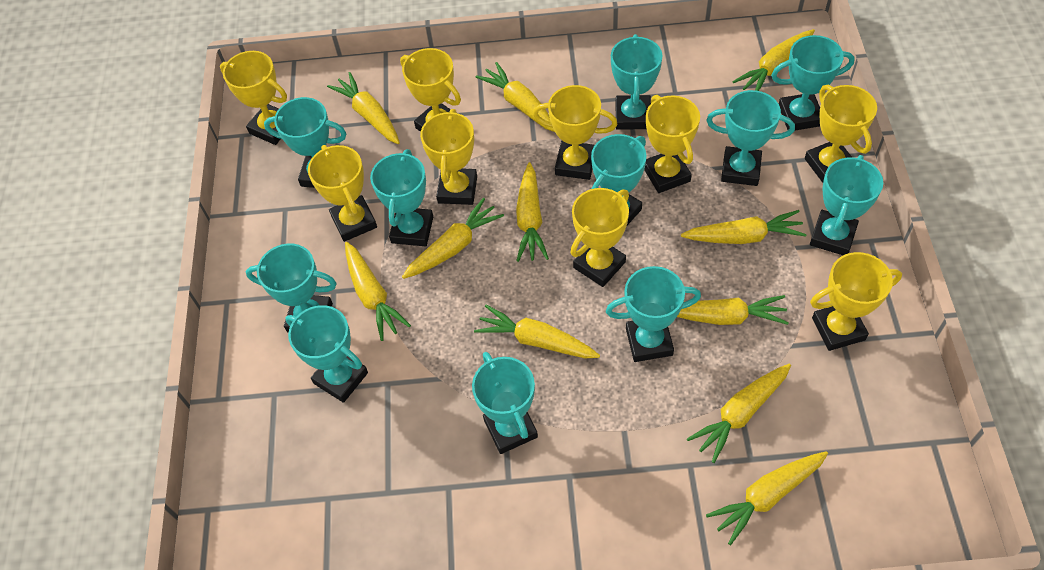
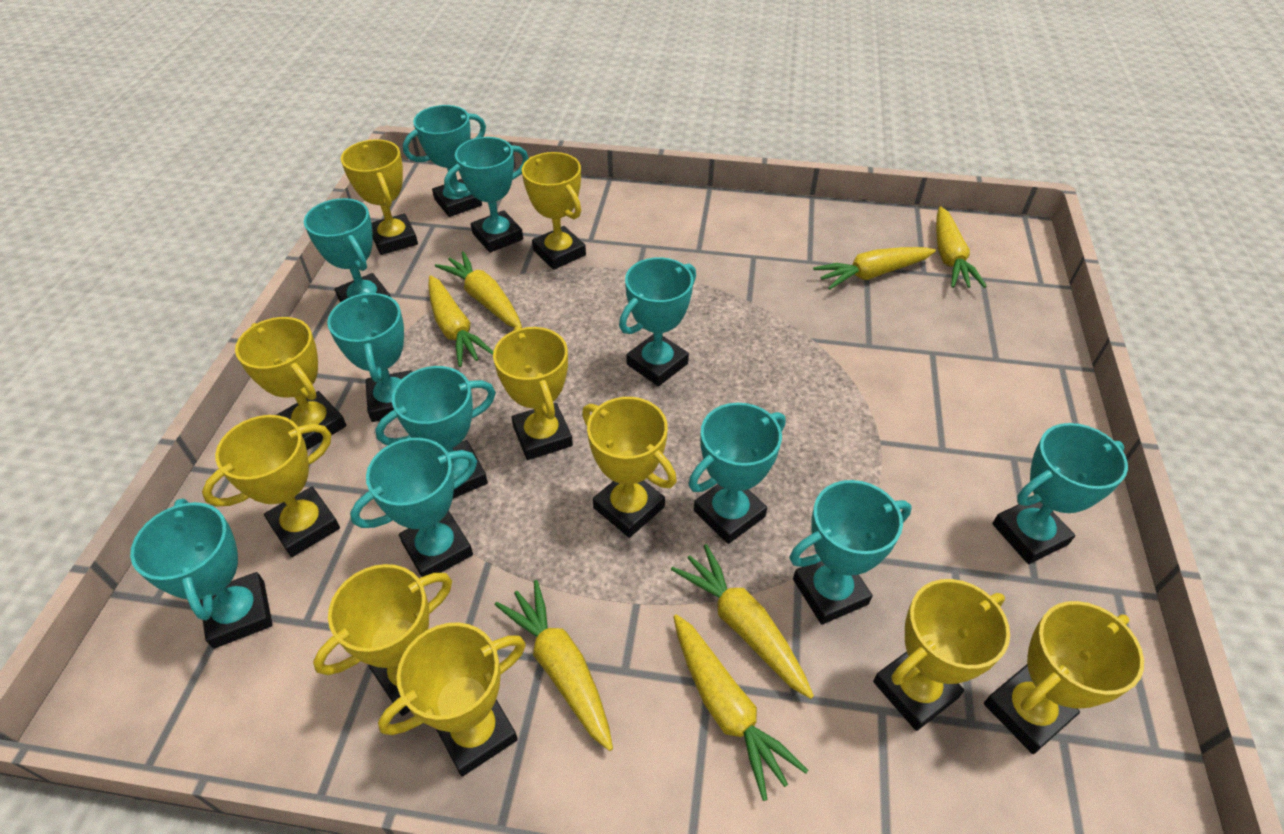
yellow carrot: 11 -> 7
yellow trophy: 9 -> 10

